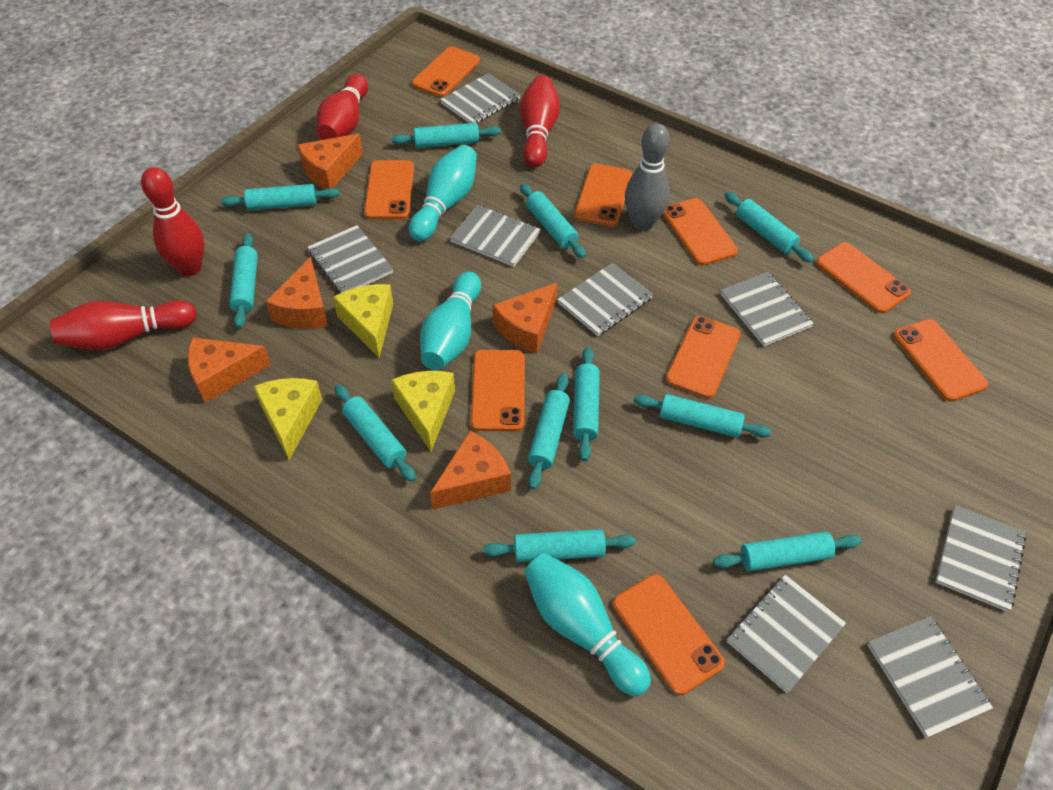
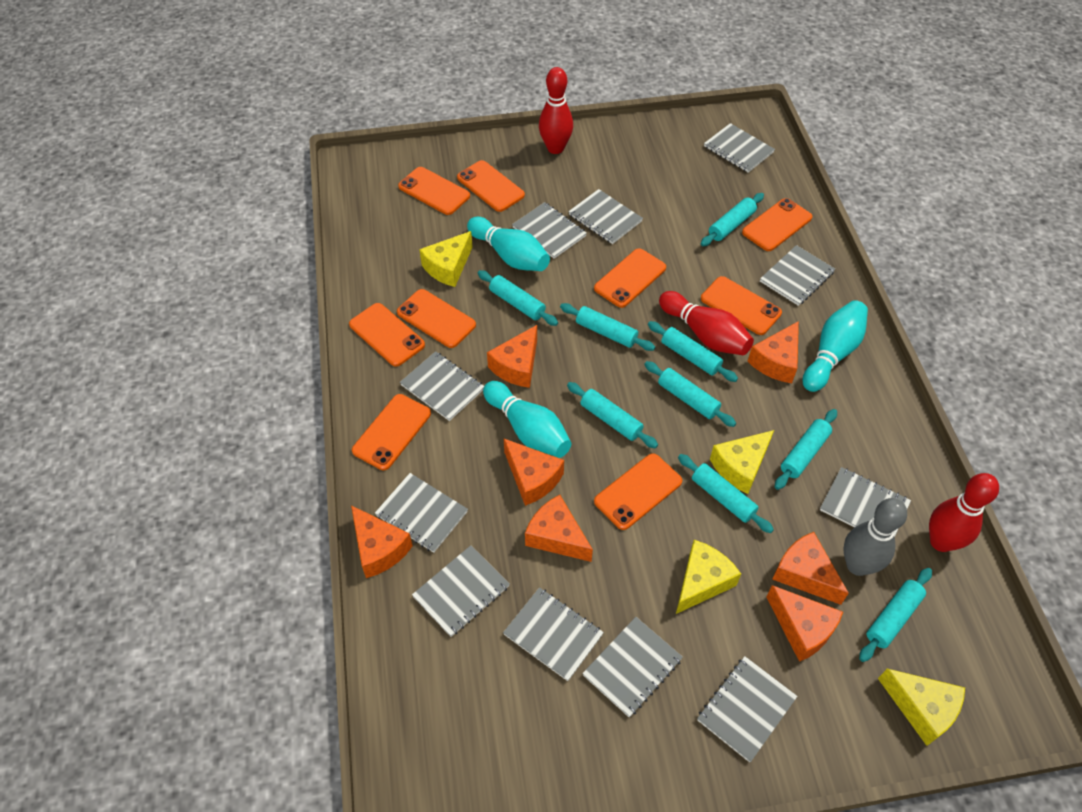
grey notebook: 8 -> 11
orange cheese: 5 -> 7
red bowling pin: 4 -> 3
turquoise rolling pin: 11 -> 9
yellow cheese: 3 -> 4

